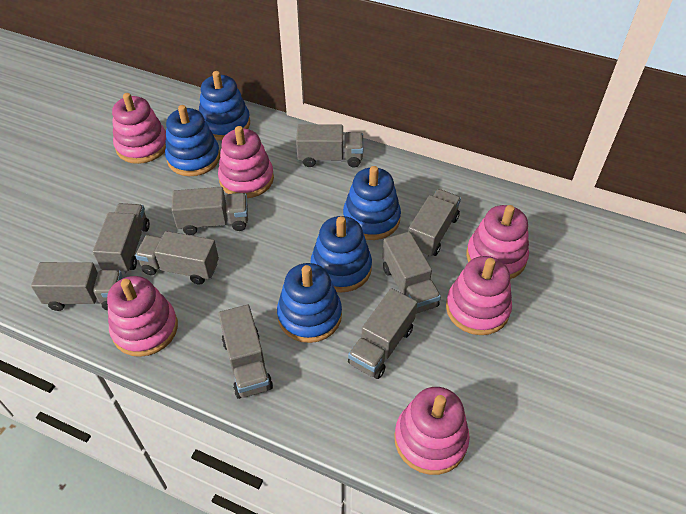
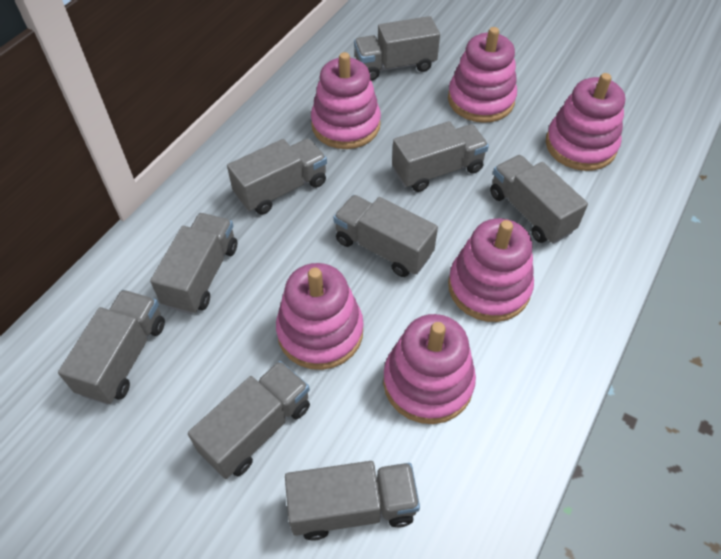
blue stacking toy: 5 -> 0

